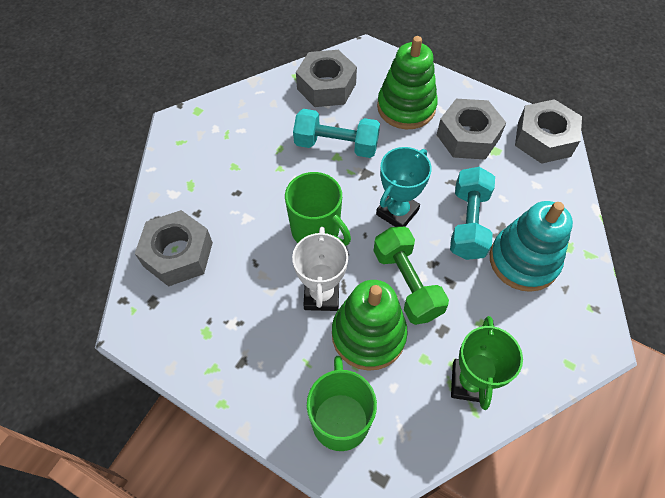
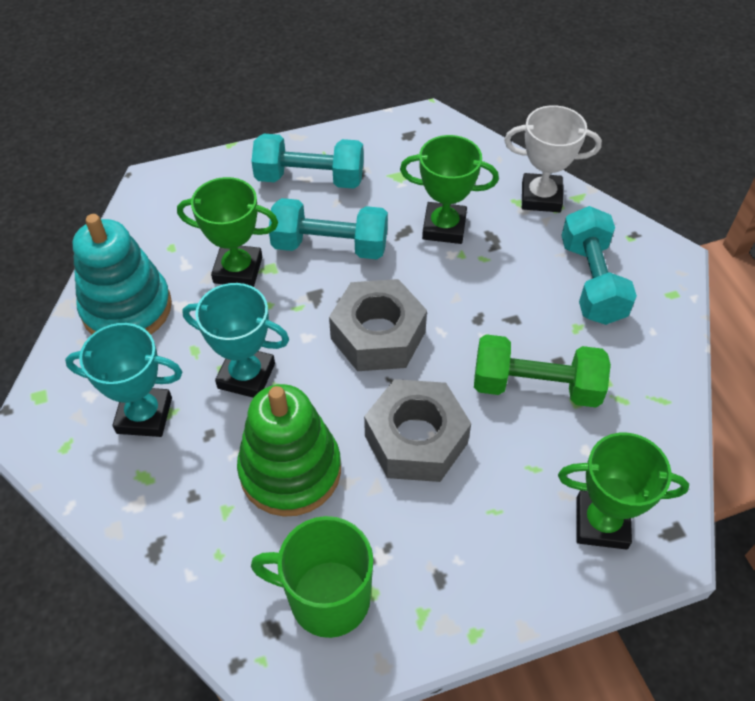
green mug: 2 -> 1
green stacking toy: 2 -> 1
green trophy: 1 -> 3
grey nut: 4 -> 2
turquoise dumbbell: 2 -> 3
turquoise trophy: 1 -> 2

